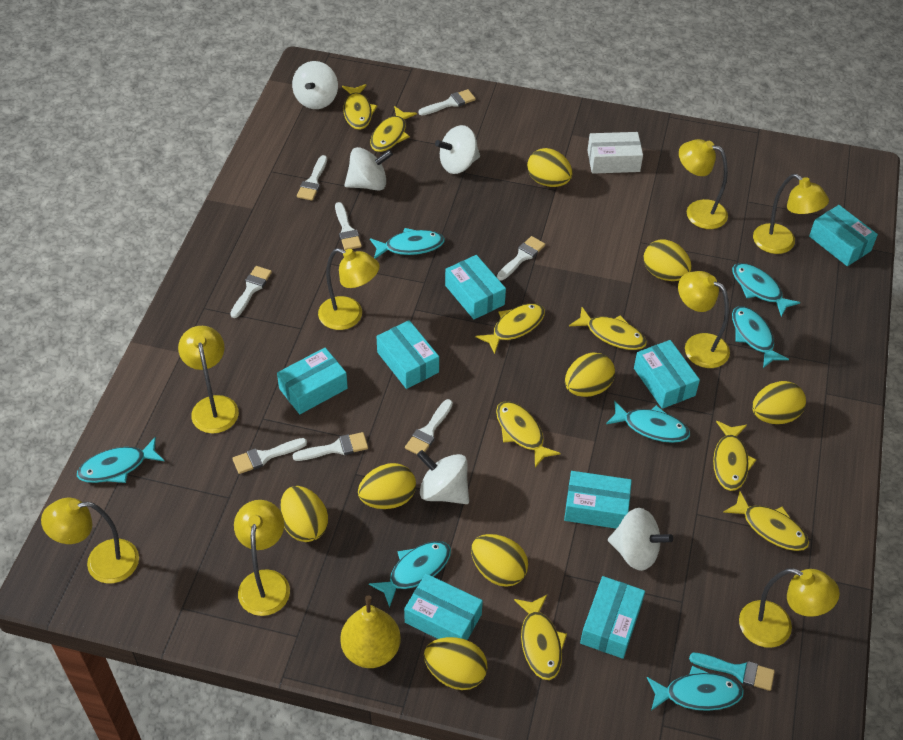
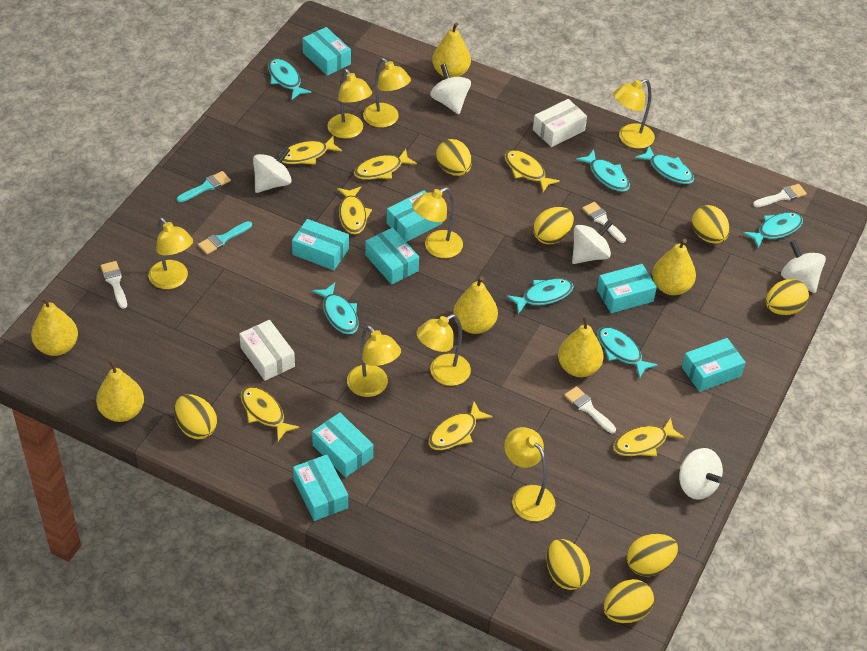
turquoise brush: 1 -> 2
white box: 1 -> 2
white brush: 8 -> 4
yellow fish: 8 -> 7
yellow pear: 1 -> 6

